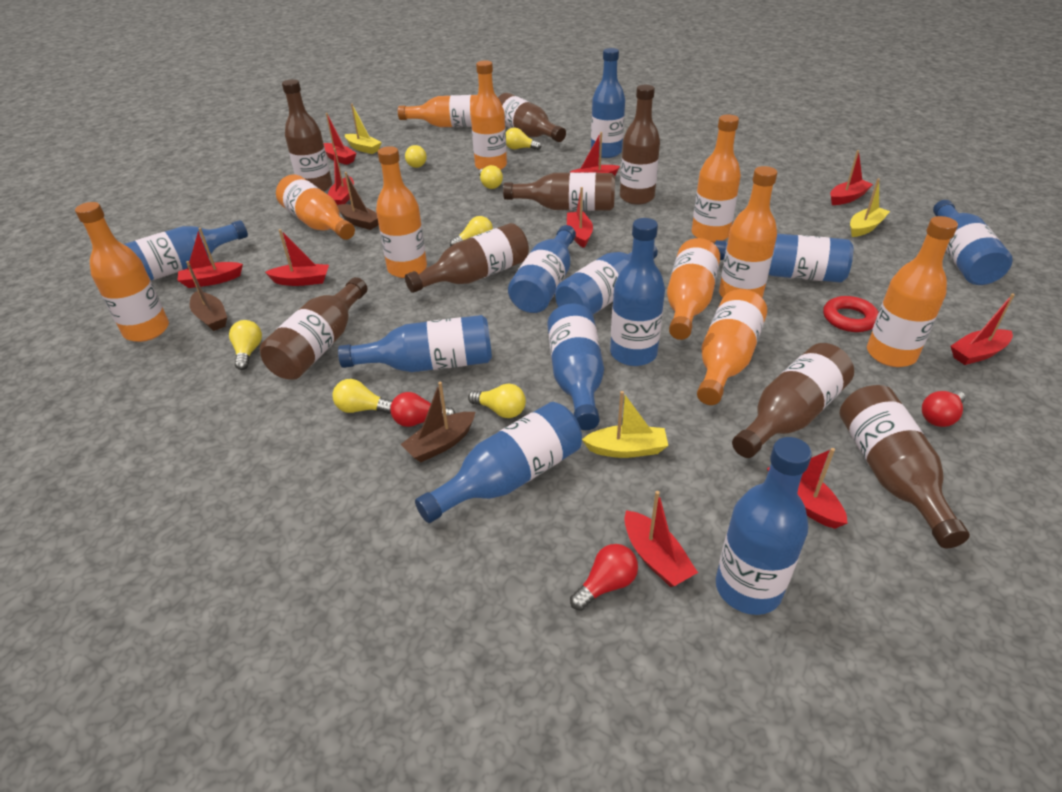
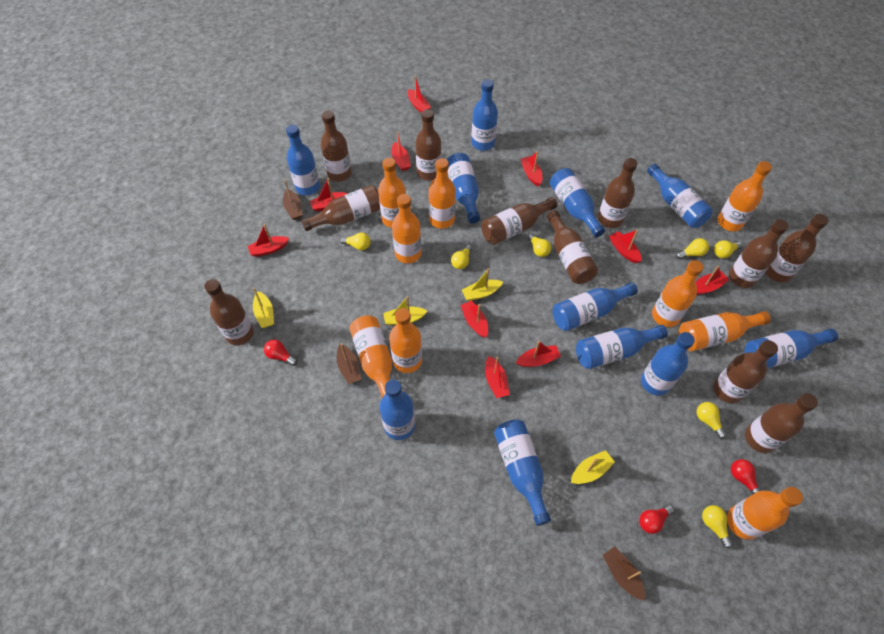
brown bottle: 8 -> 11
orange bottle: 10 -> 9
red ring: 1 -> 0
yellow boat: 3 -> 4

